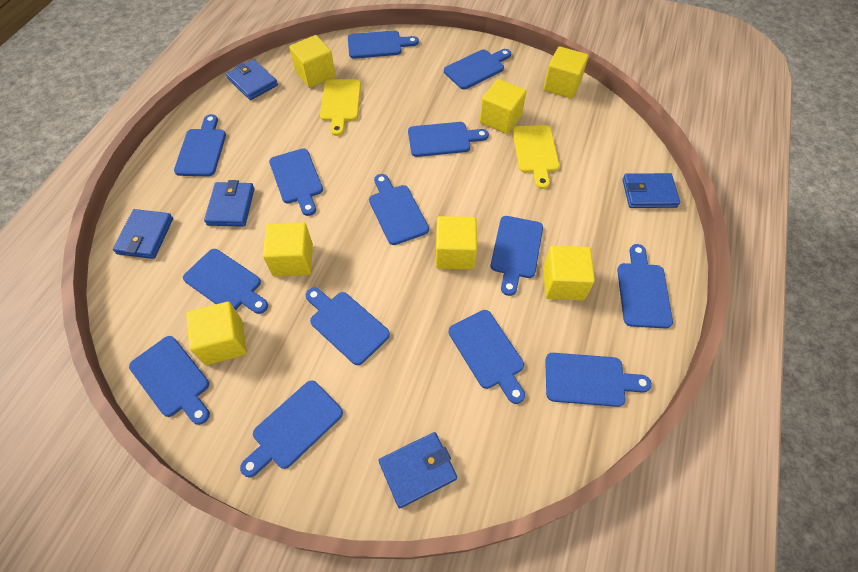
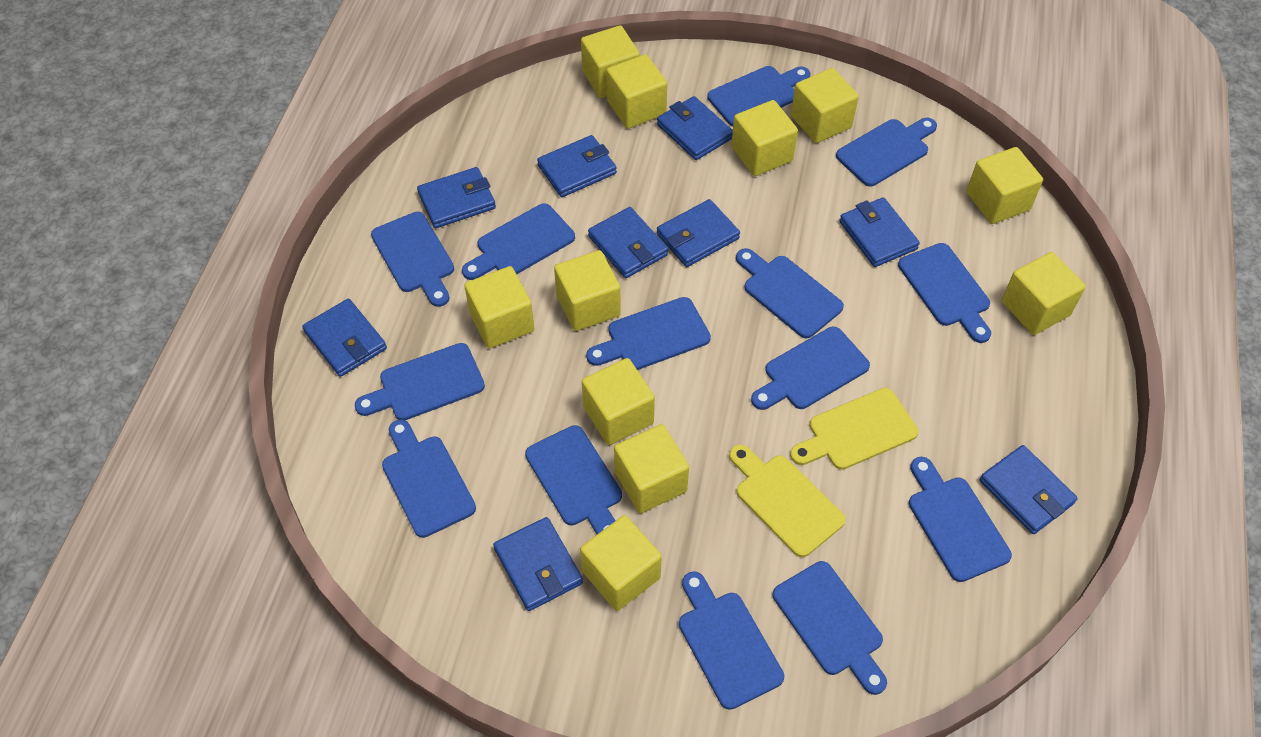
blue wallet: 5 -> 9
yellow cube: 7 -> 11

